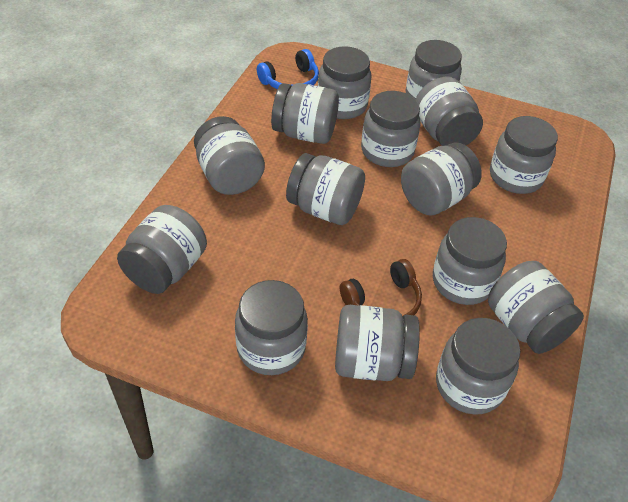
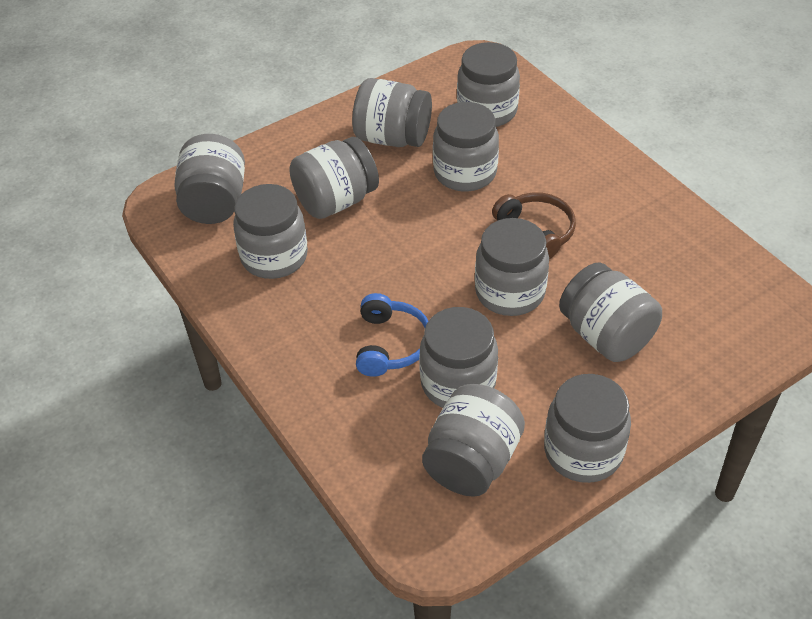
grey jar: 15 -> 11

